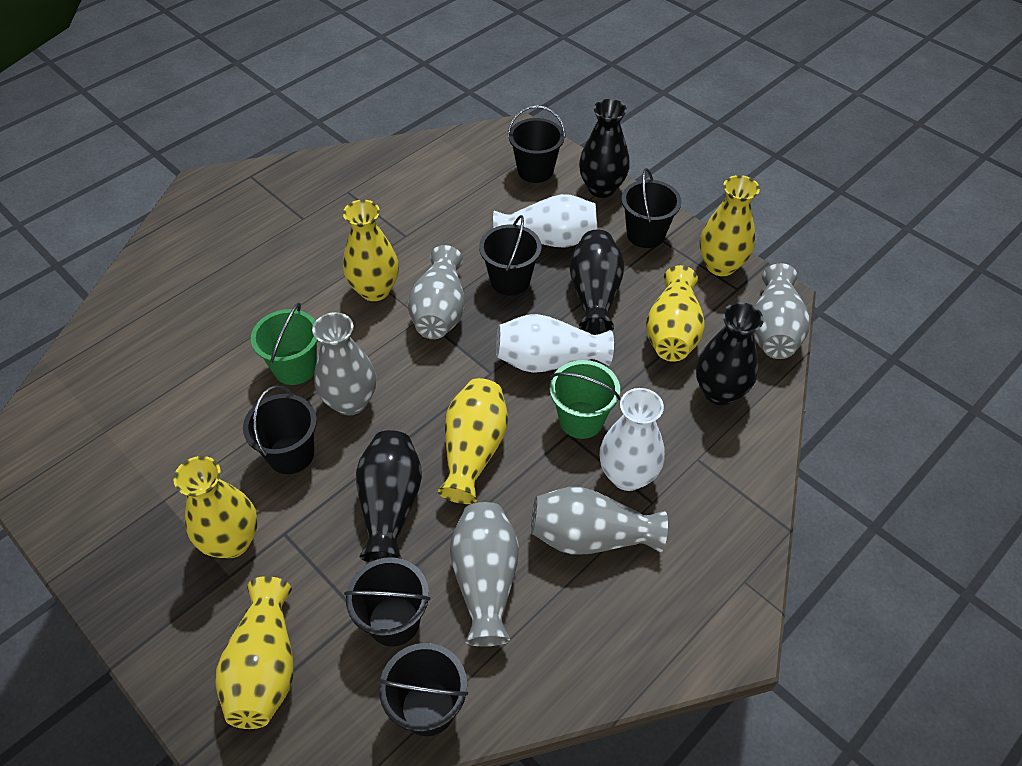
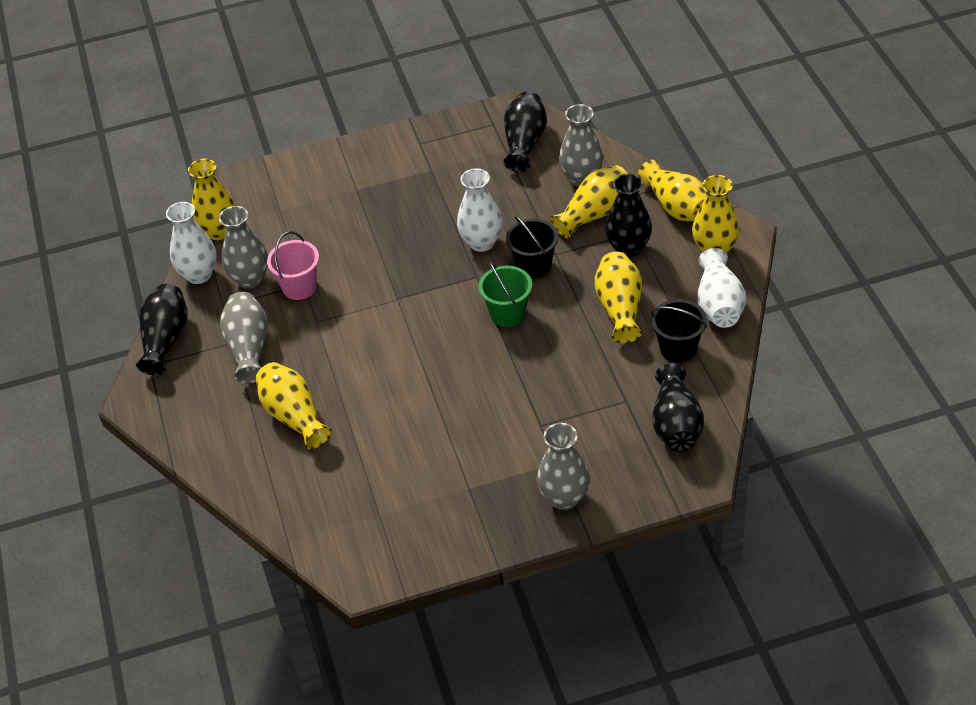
black bucket: 6 -> 2
green bucket: 2 -> 1
grey vase: 5 -> 4
pink bucket: 0 -> 1

